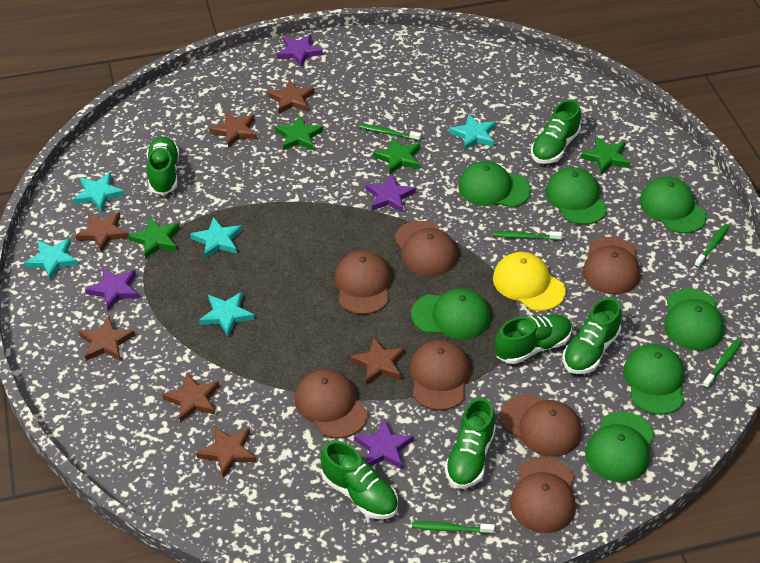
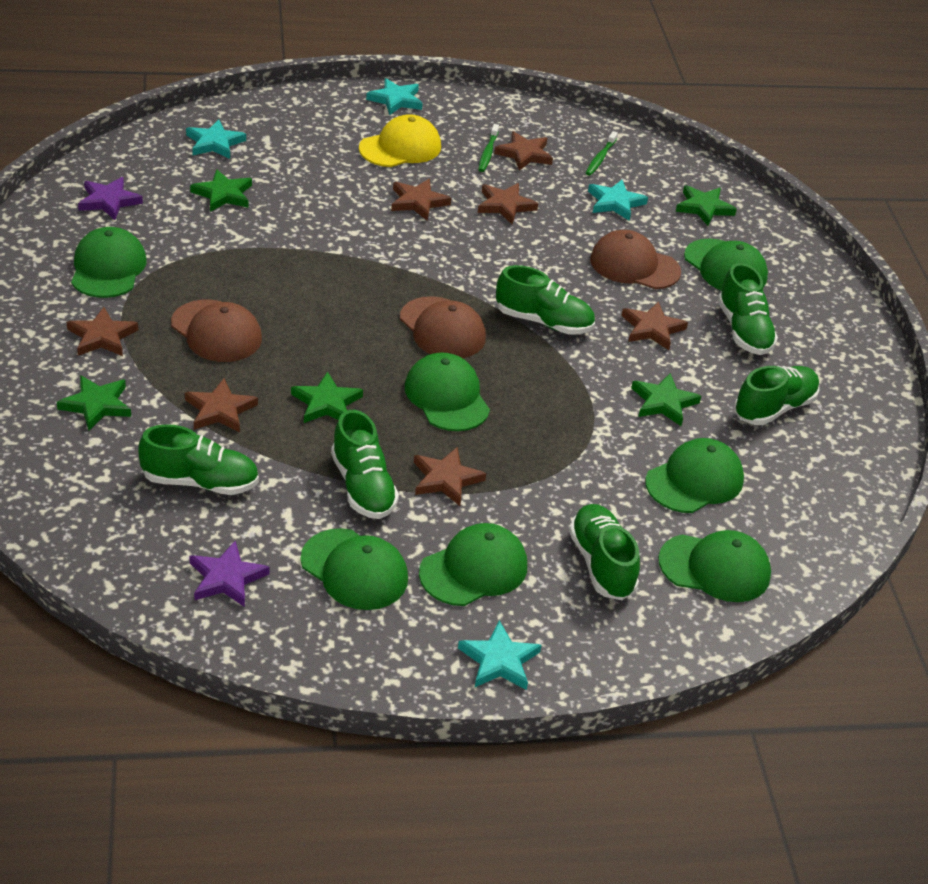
brown cap: 7 -> 3
green star: 4 -> 5
green toothbrush: 5 -> 2
purple star: 4 -> 2
turquoise star: 5 -> 4

